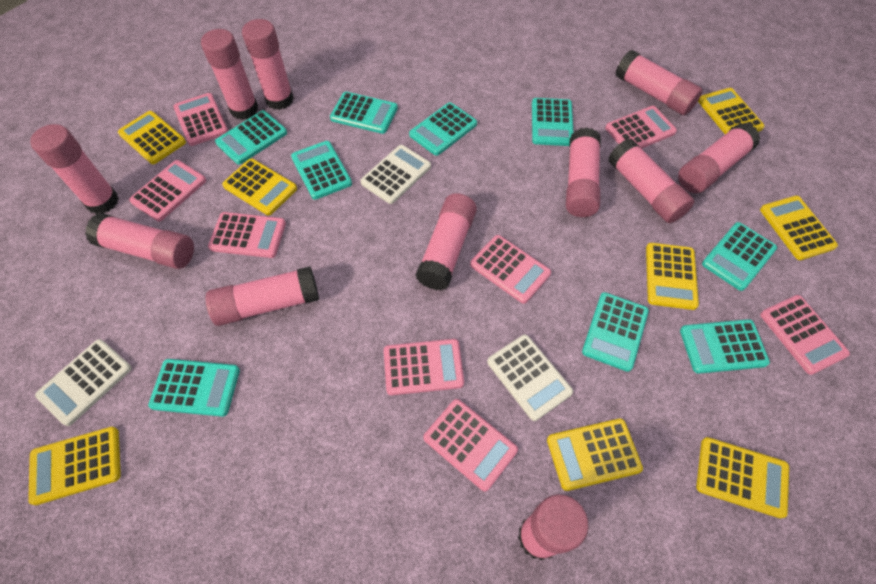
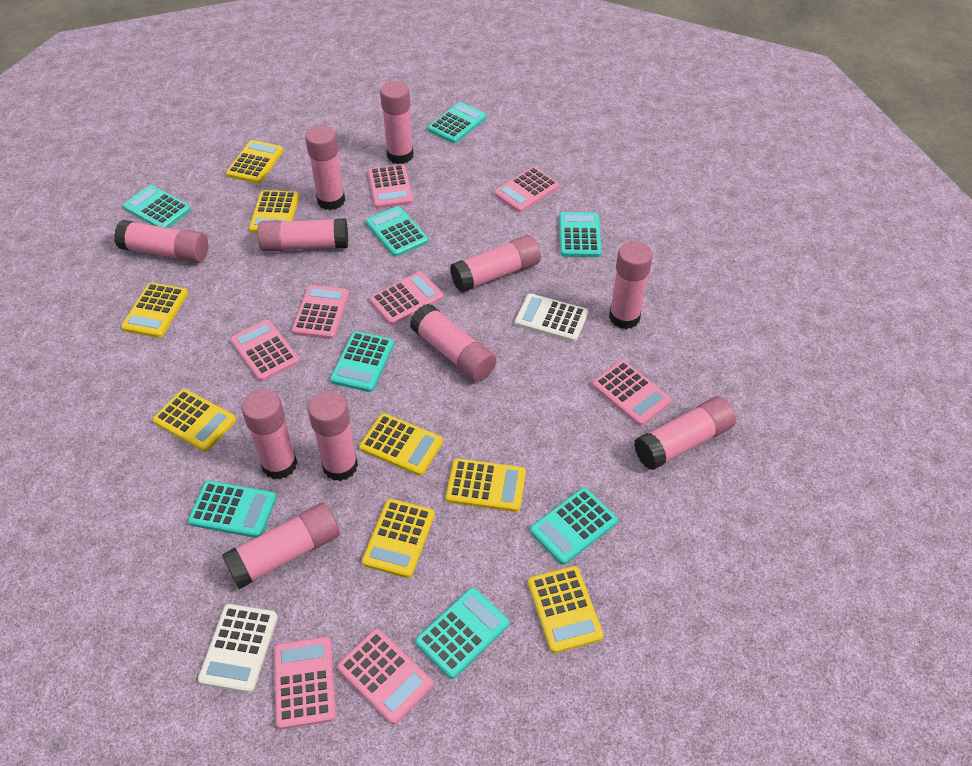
turquoise calculator: 9 -> 8
white calculator: 3 -> 2

